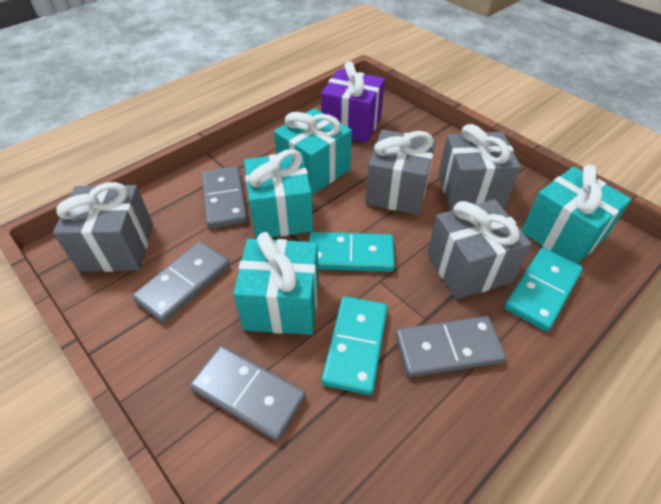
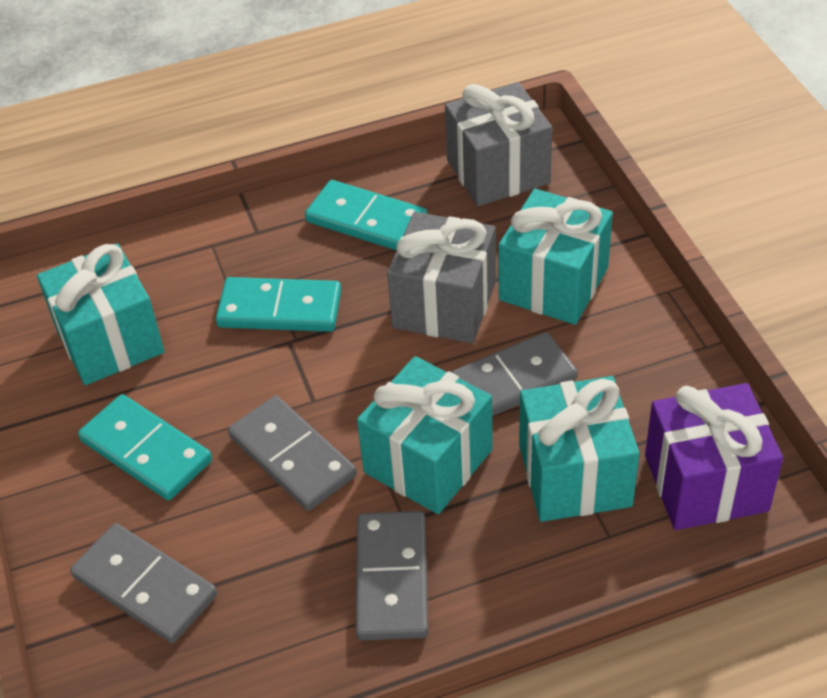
grey gift: 4 -> 2

